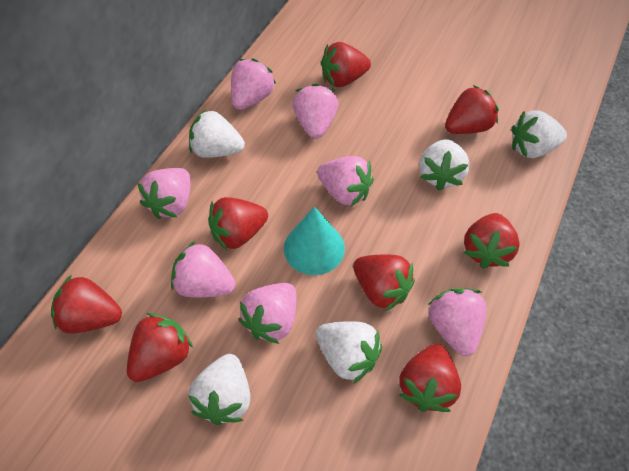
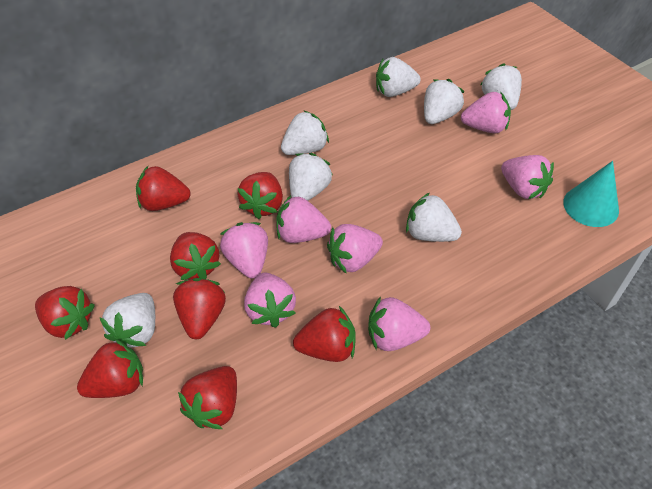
white strawberry: 5 -> 7

